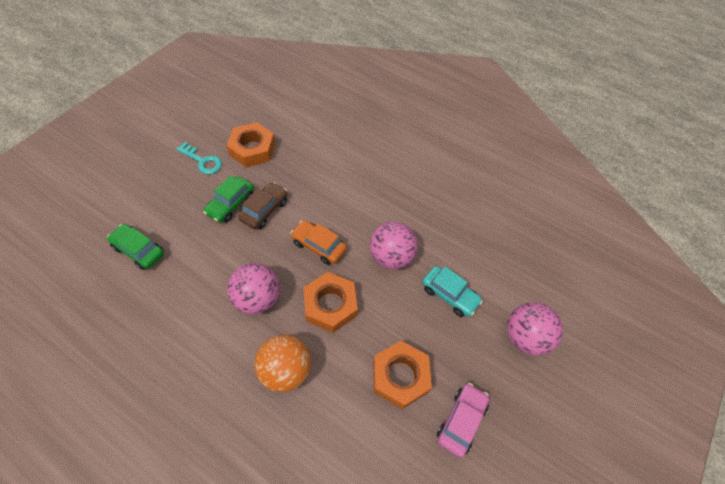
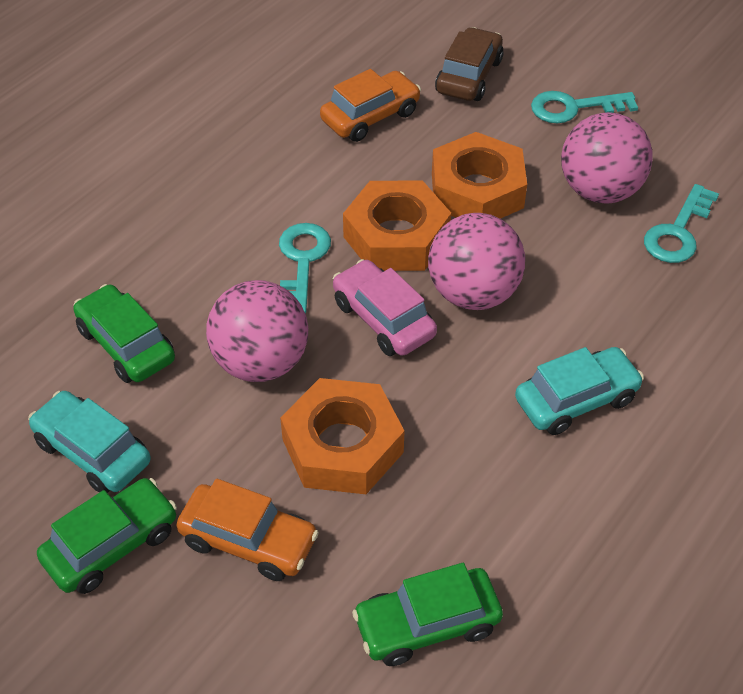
green car: 2 -> 3
orange ball: 1 -> 0
orange car: 1 -> 2
turquoise car: 1 -> 2
turquoise key: 1 -> 3

